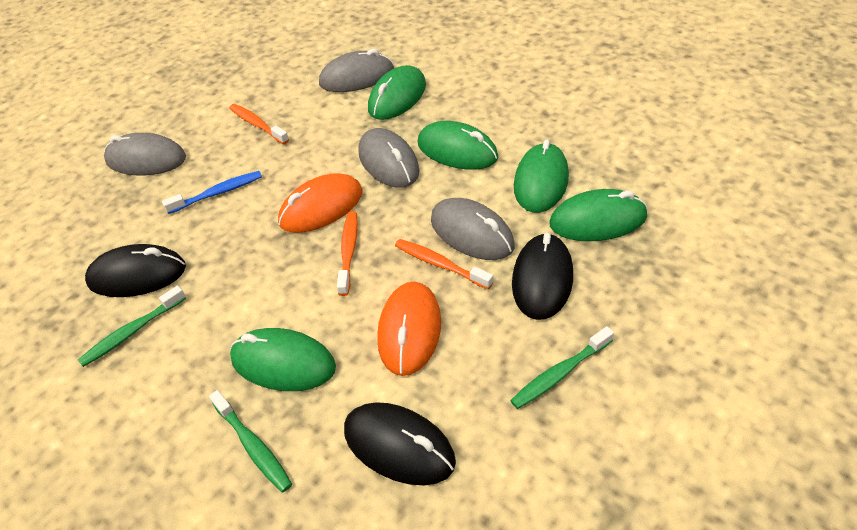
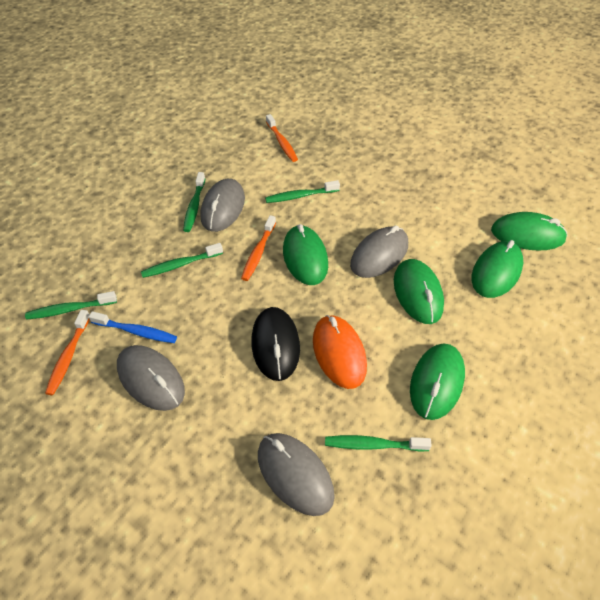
black mouse: 3 -> 1
green toothbrush: 3 -> 5
orange mouse: 2 -> 1

